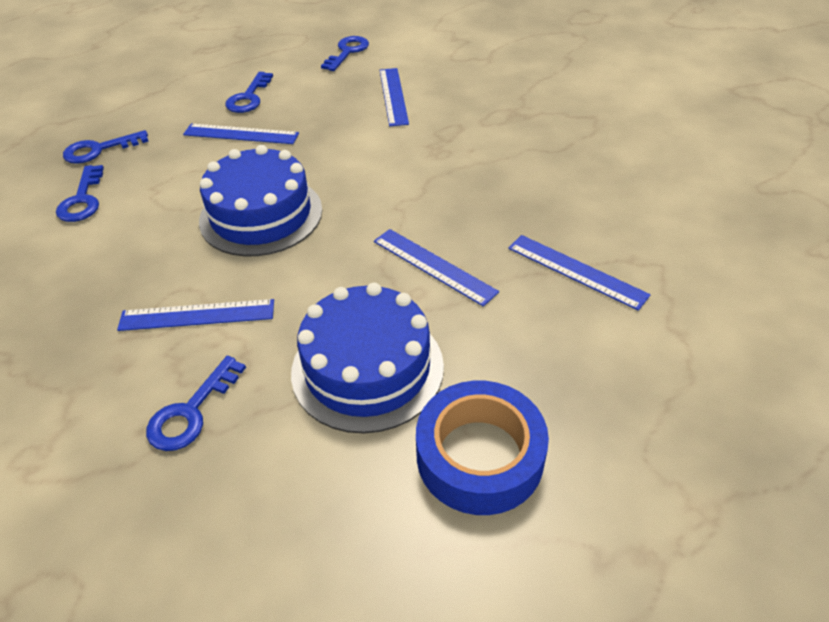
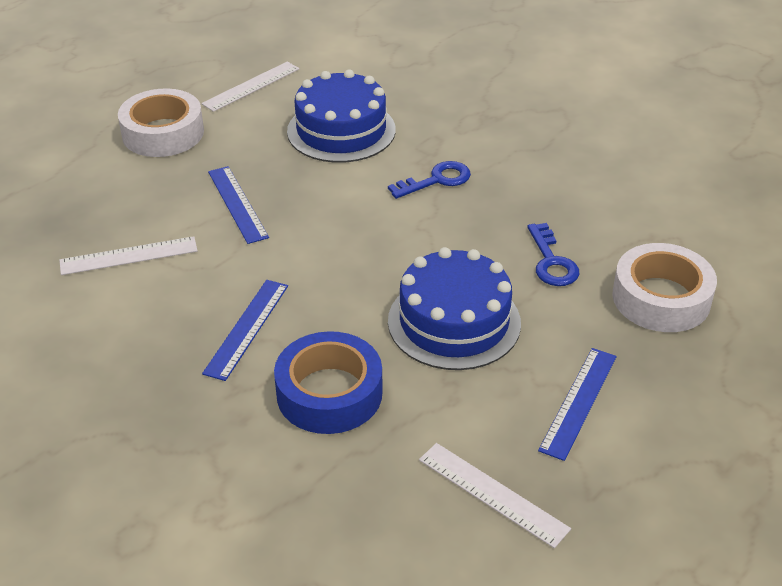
blue key: 5 -> 2
blue ruler: 5 -> 3
white ruler: 0 -> 3
white tape: 0 -> 2

